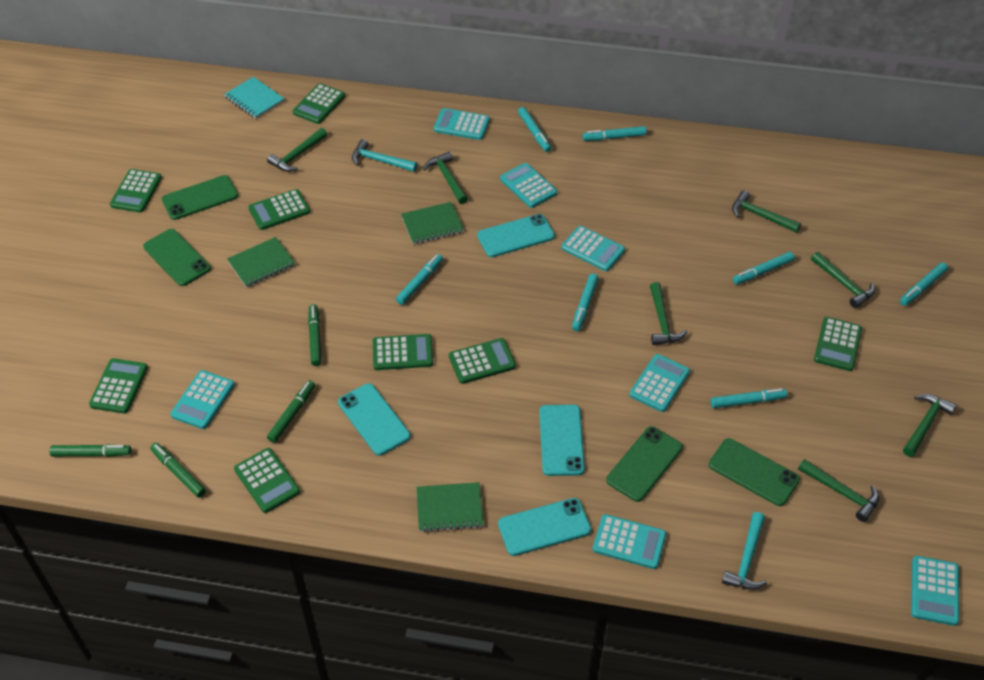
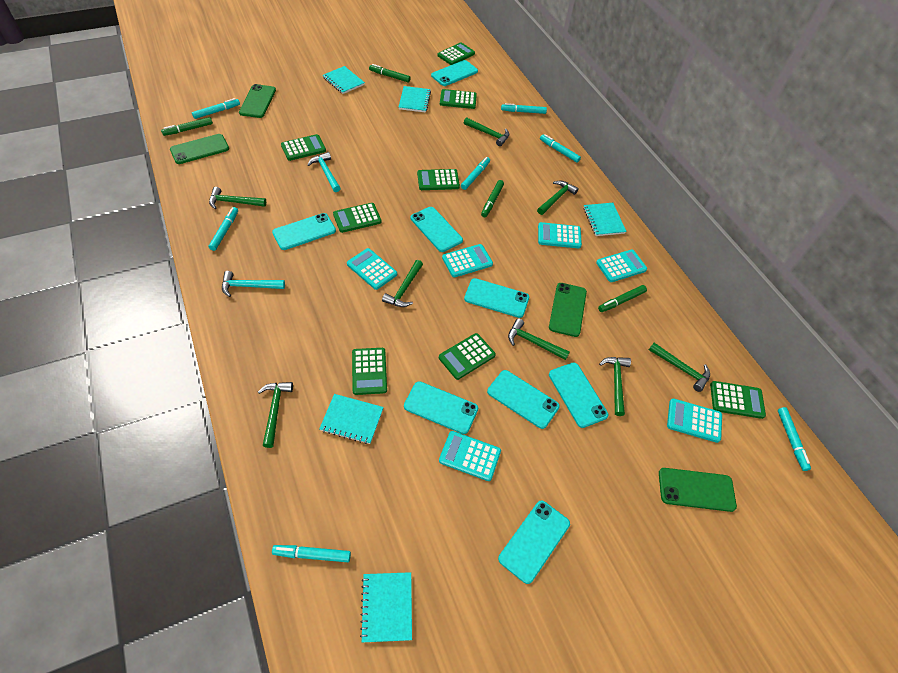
green hammer: 7 -> 8
green notebook: 3 -> 0
turquoise calculator: 7 -> 6
turquoise notebook: 1 -> 5
turquoise phone: 4 -> 8

